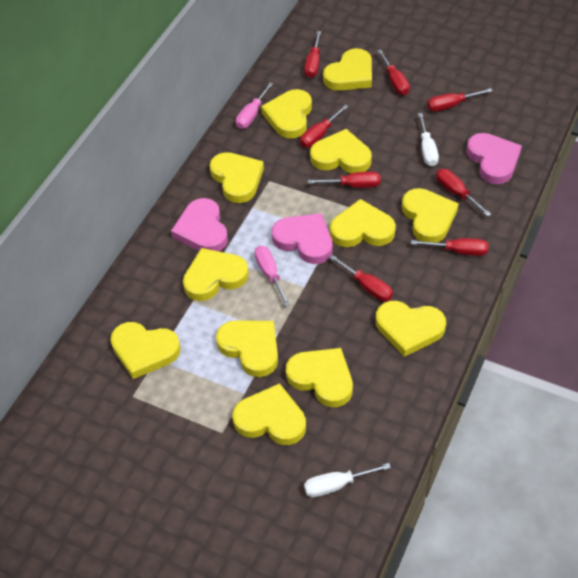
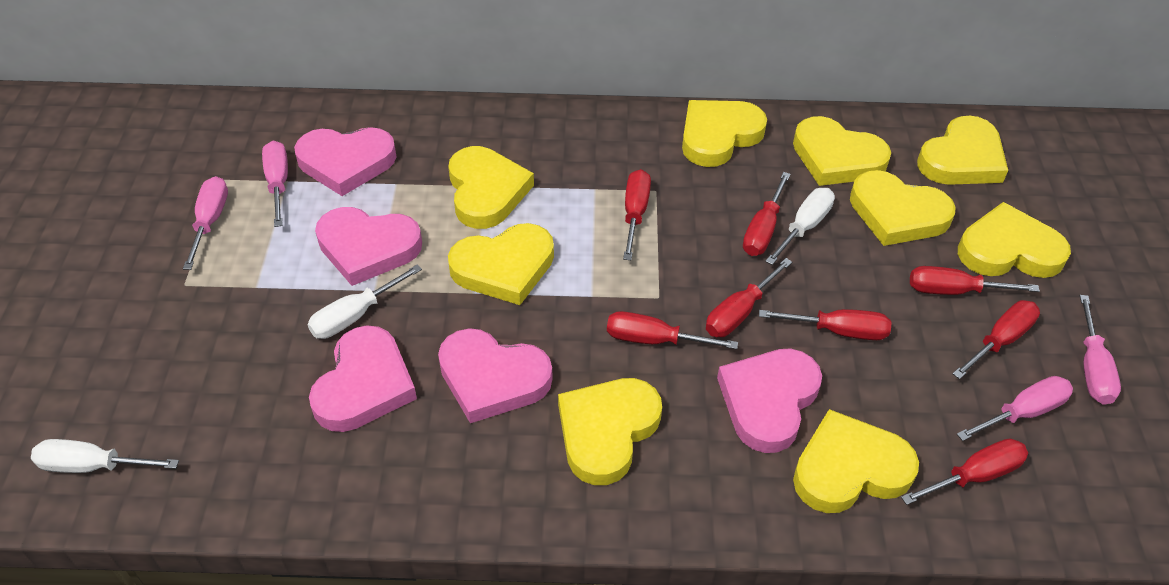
pink heart: 3 -> 5
pink screwdriver: 2 -> 4
white screwdriver: 2 -> 3
yellow heart: 12 -> 9

